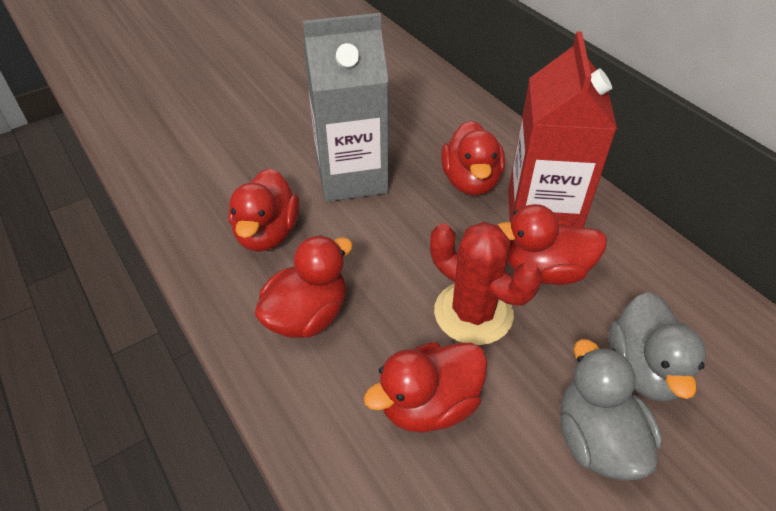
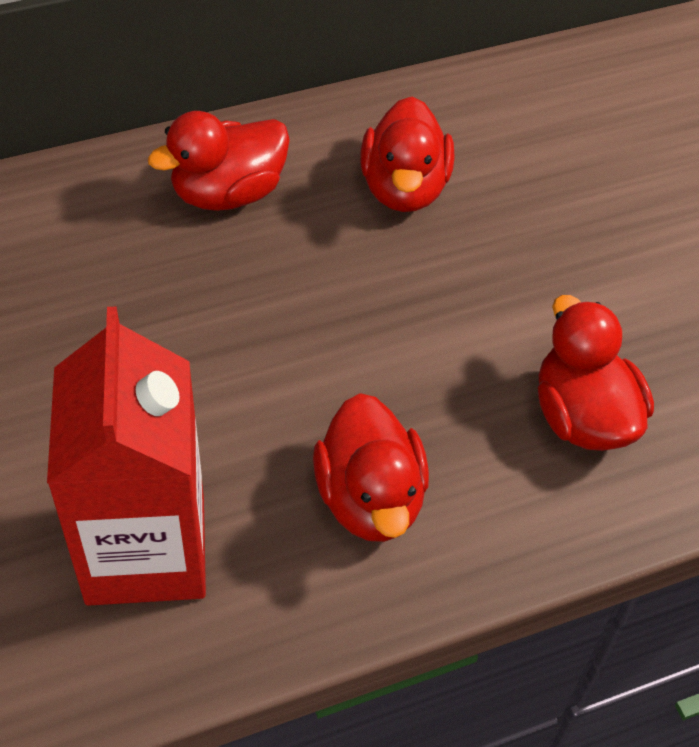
grey carton: 1 -> 0
grey duck: 2 -> 0
red cactus: 1 -> 0
red duck: 5 -> 4

